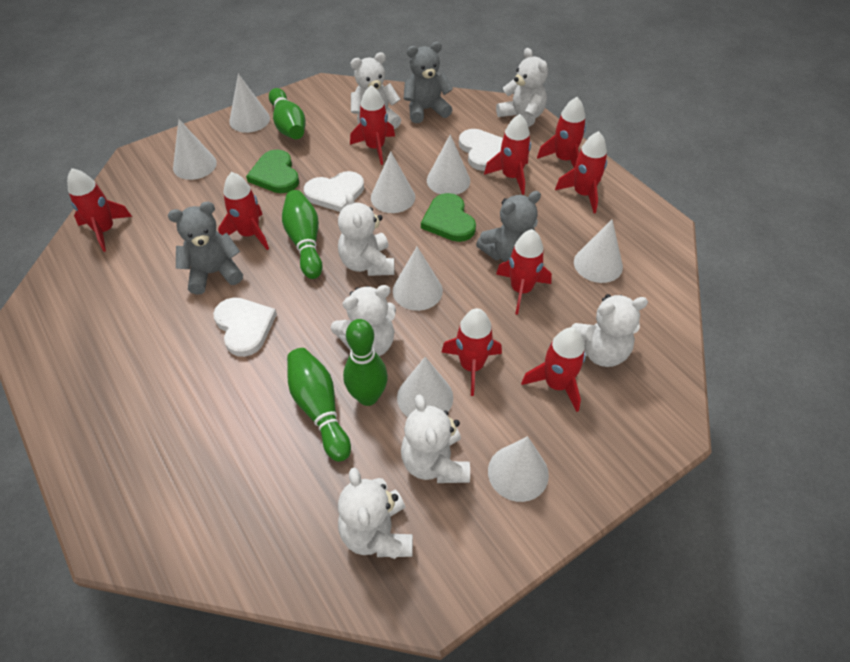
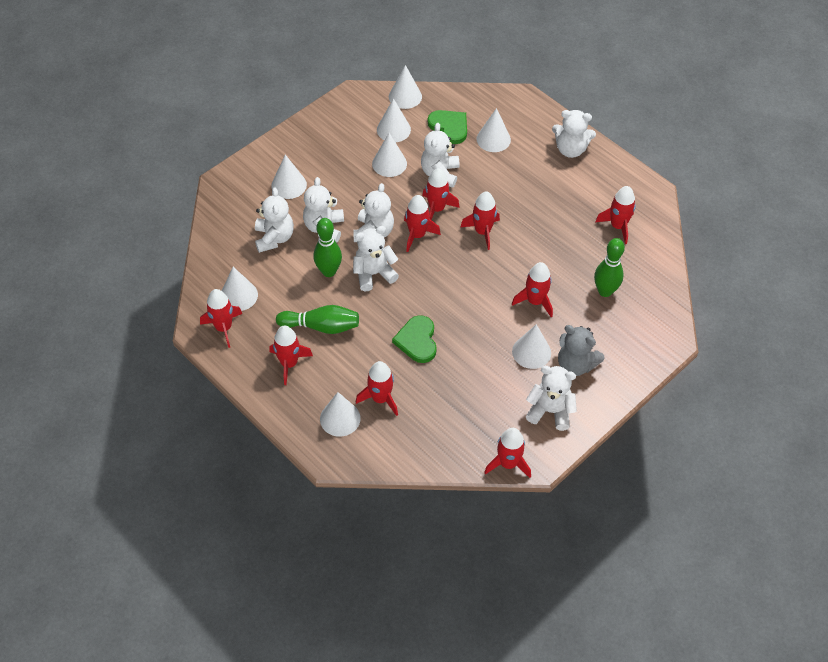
green bowling pin: 4 -> 3
grey teddy bear: 3 -> 1
white heart: 3 -> 0

